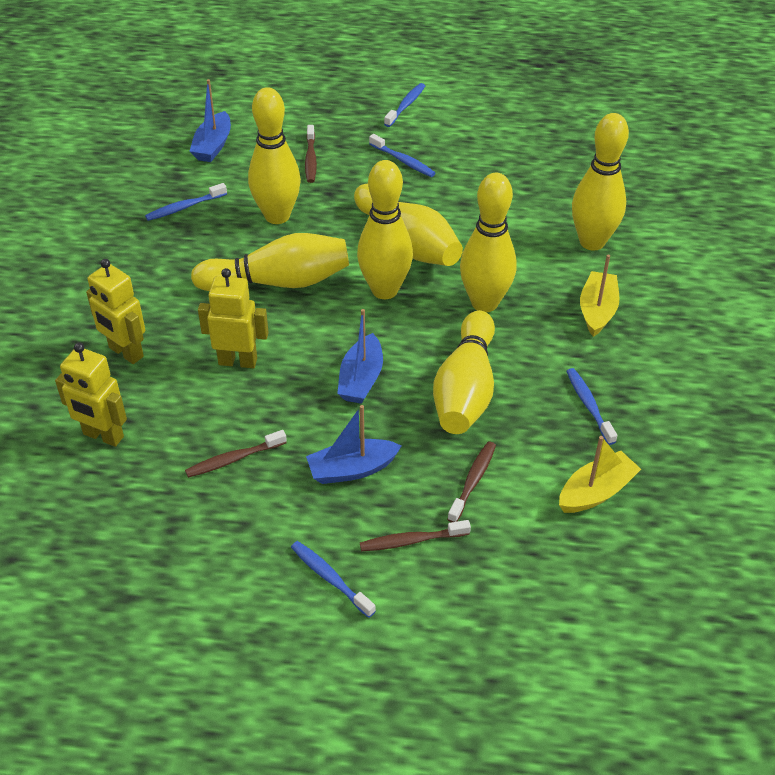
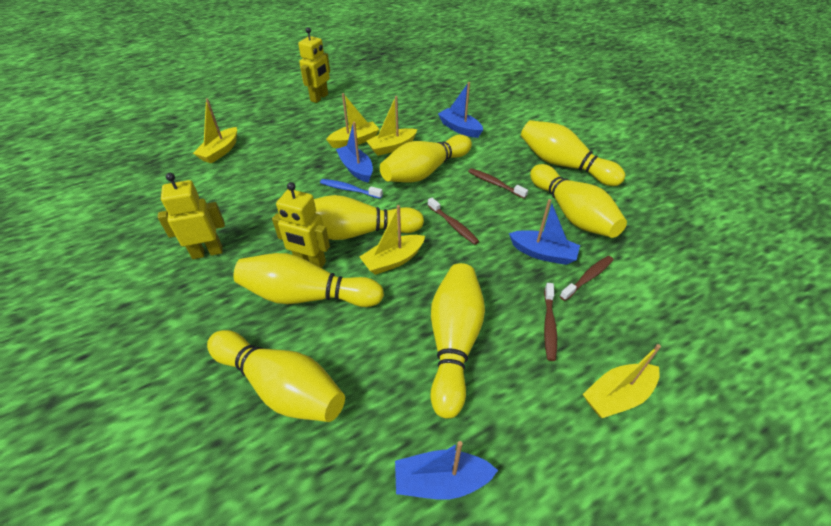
blue boat: 3 -> 4
blue toothbrush: 5 -> 1
yellow boat: 2 -> 5

